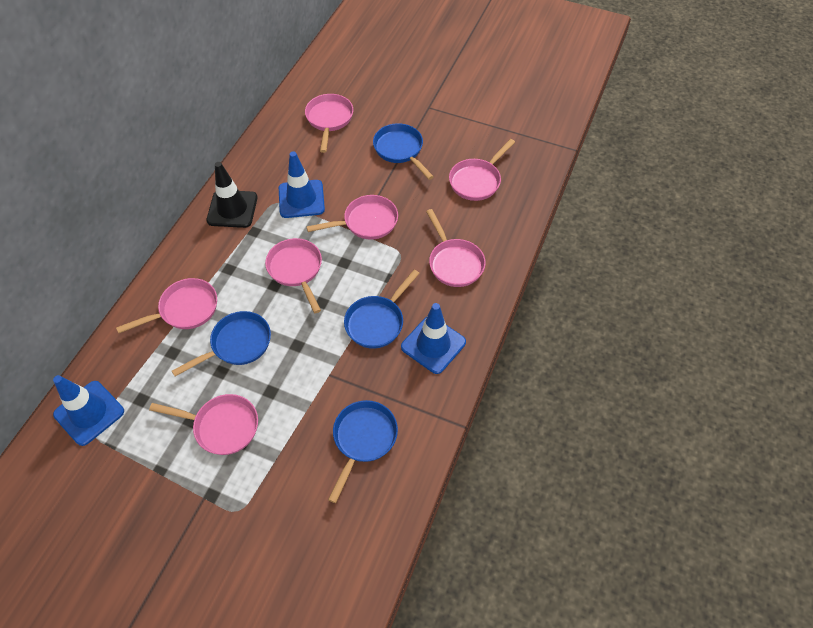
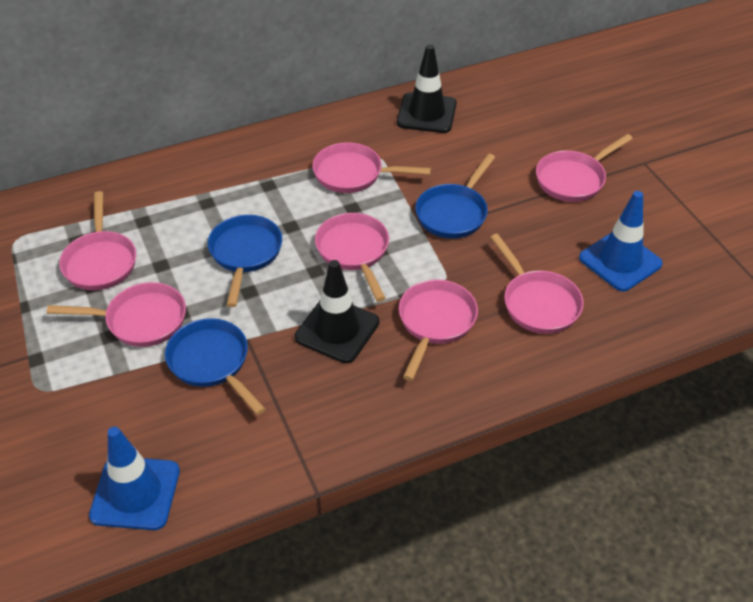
black traffic cone: 1 -> 2
blue pan: 4 -> 3
blue traffic cone: 3 -> 2

